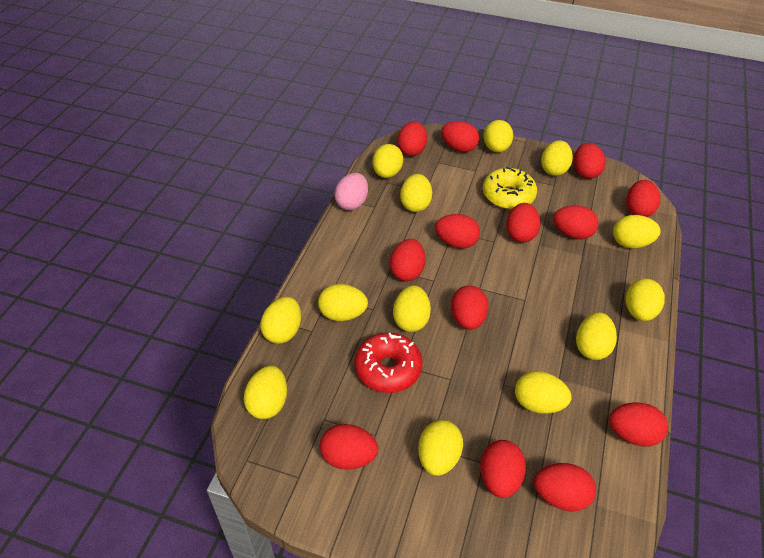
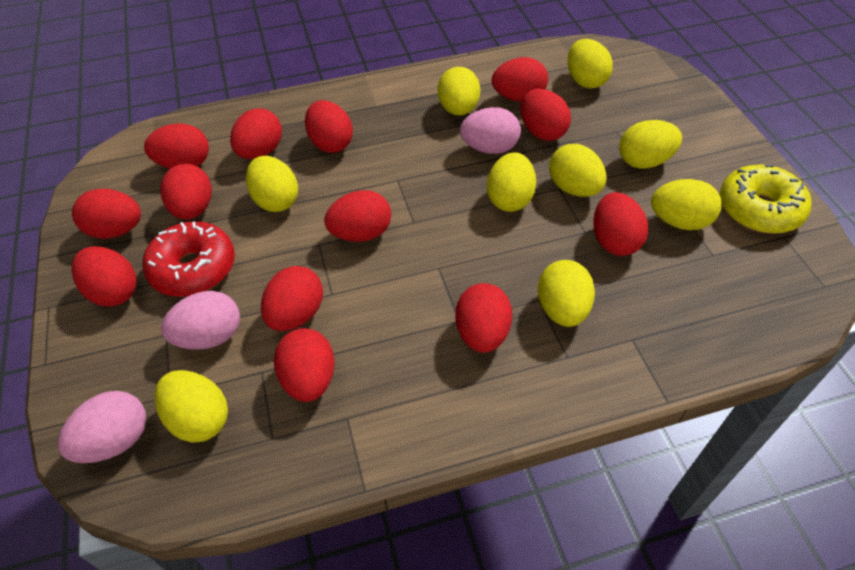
pink egg: 1 -> 3
yellow egg: 13 -> 9

